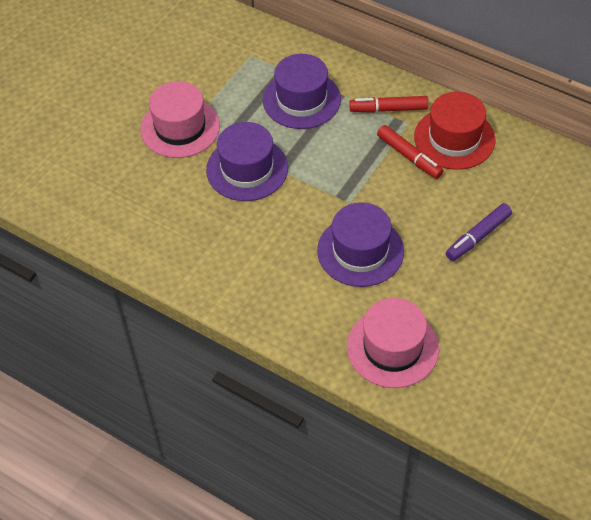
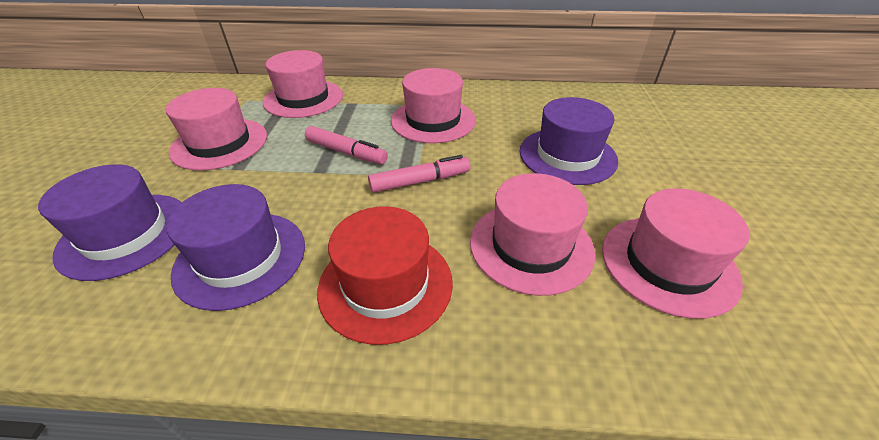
pink hat: 2 -> 5
pink marker: 0 -> 2
purple marker: 1 -> 0
red marker: 2 -> 0

